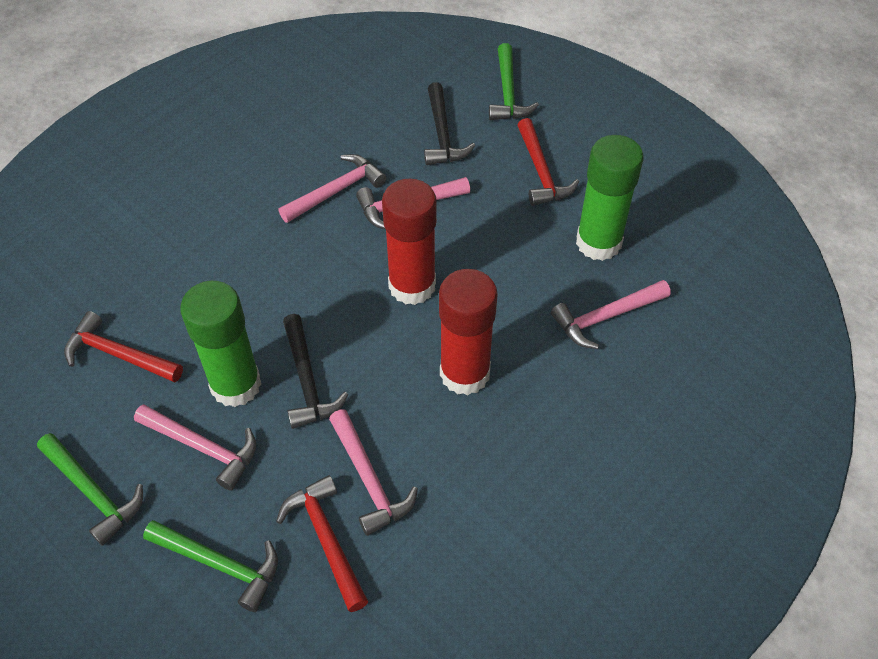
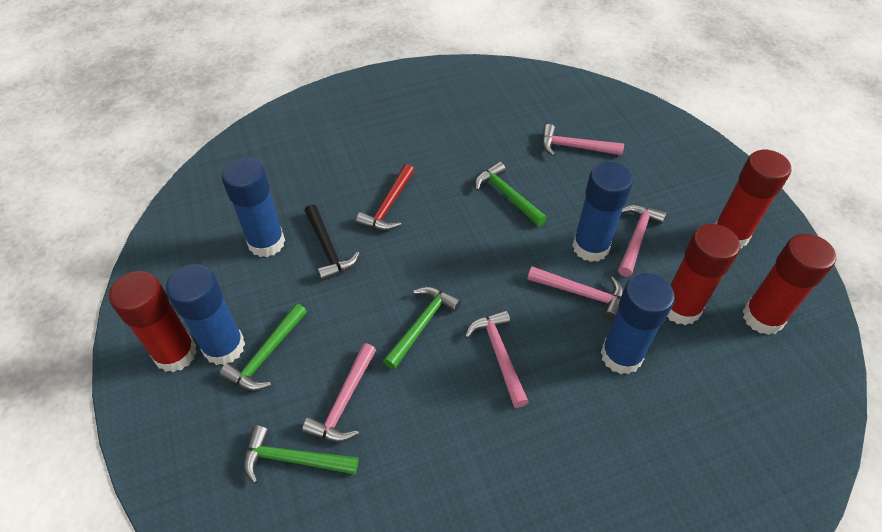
black hammer: 2 -> 1
blue glue stick: 0 -> 4
green glue stick: 2 -> 0
green hammer: 3 -> 4
red glue stick: 2 -> 4
red hammer: 3 -> 1

